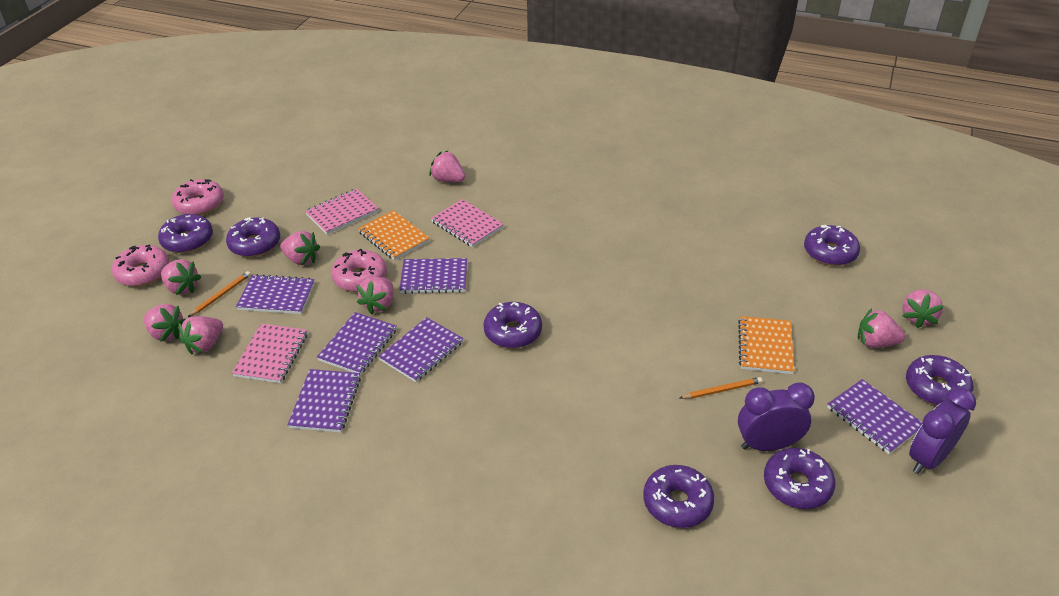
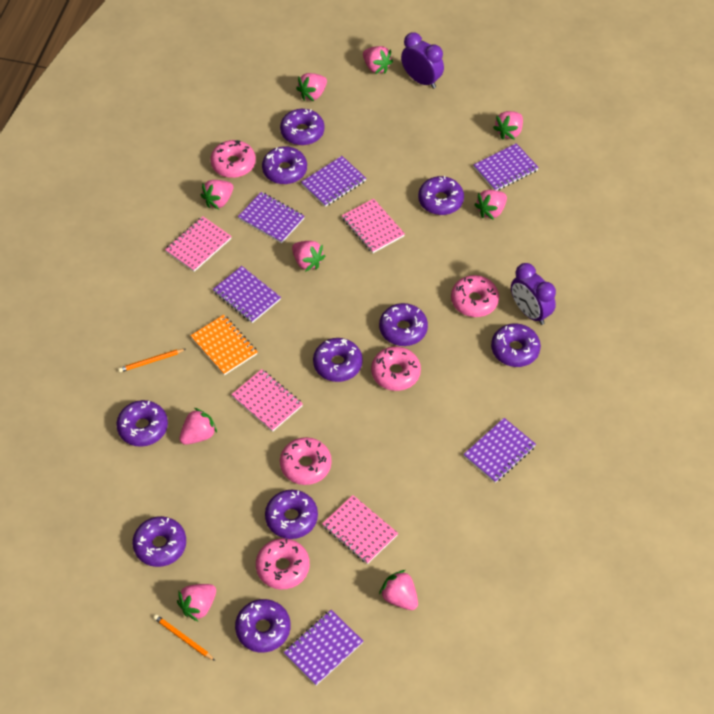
orange notebook: 2 -> 1
pink donut: 3 -> 5
pink notebook: 3 -> 4
pink strawberry: 8 -> 9
purple donut: 7 -> 10

